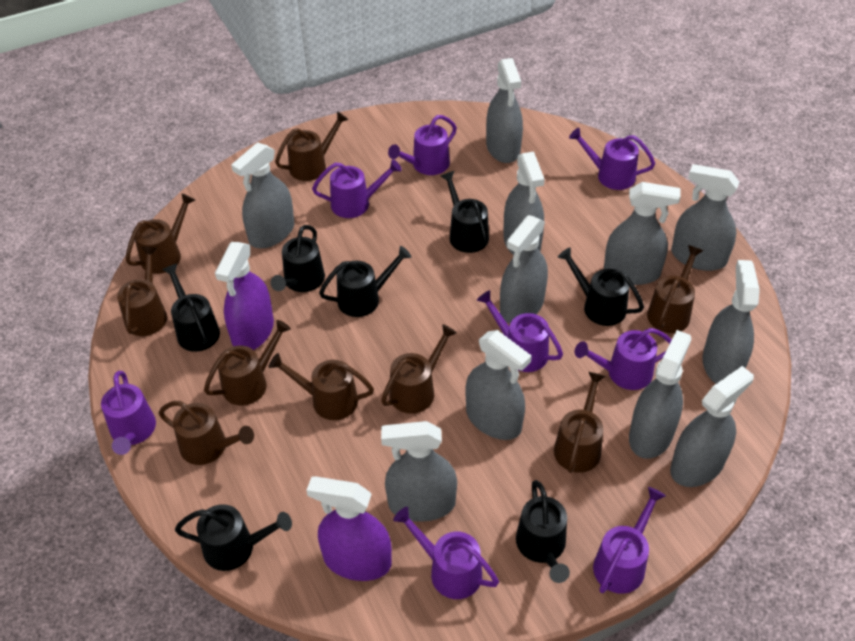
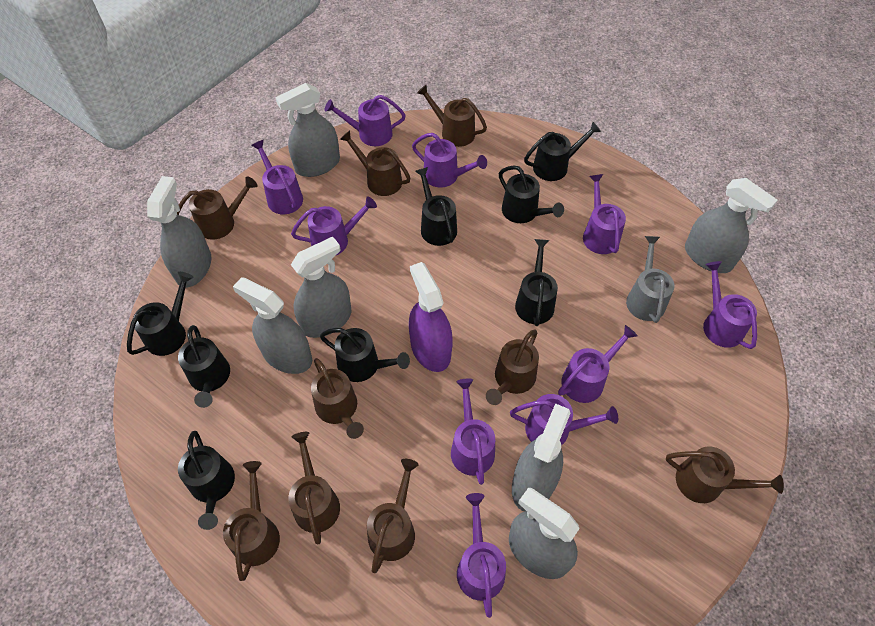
black watering can: 7 -> 8
grey spray bottle: 11 -> 7
grey watering can: 0 -> 1
purple spray bottle: 2 -> 1
purple watering can: 8 -> 10

